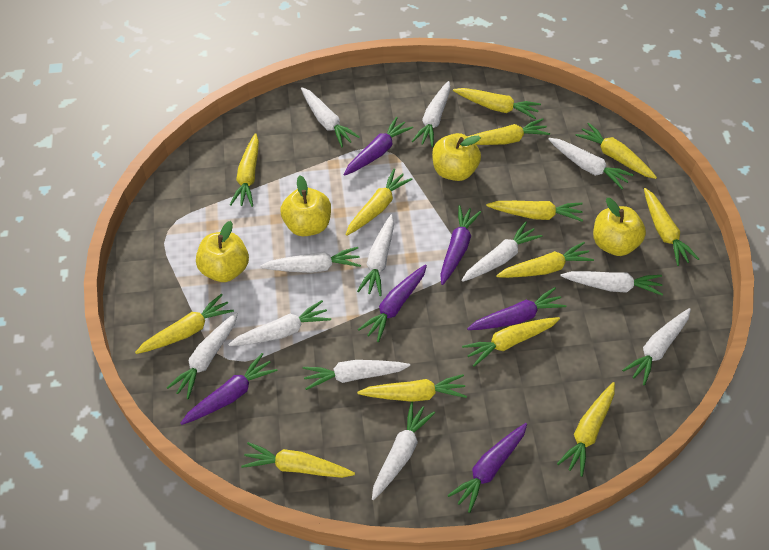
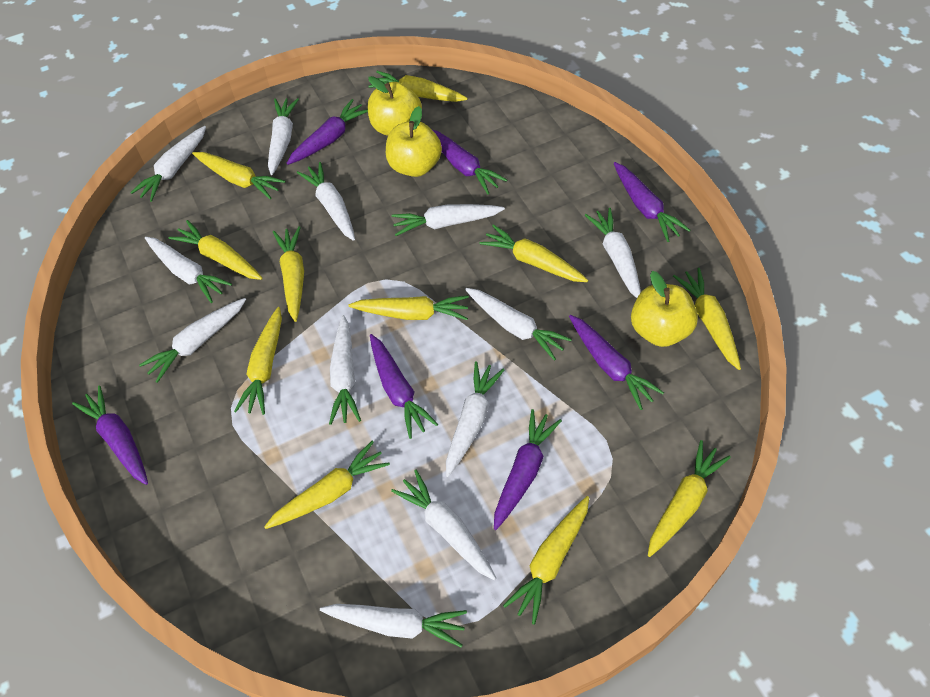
purple carrot: 6 -> 7
yellow apple: 4 -> 3
yellow carrot: 13 -> 11

